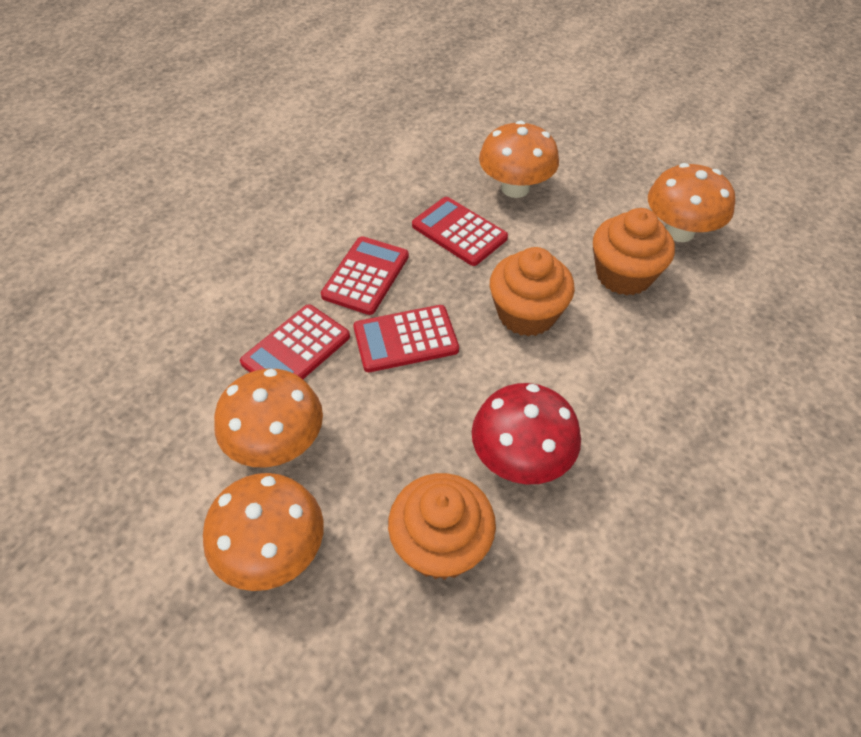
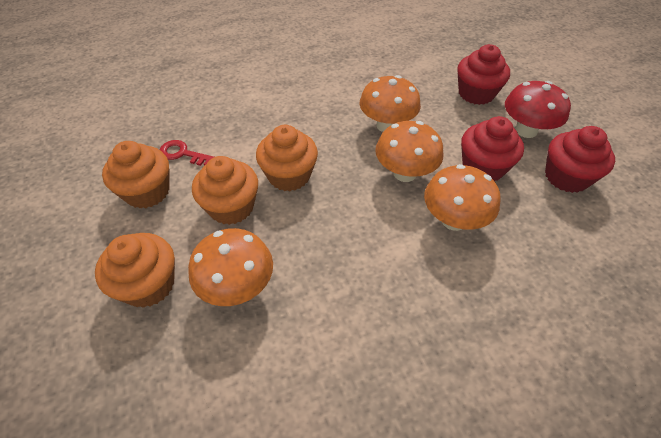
orange cupcake: 3 -> 4
red calculator: 4 -> 0
red cupcake: 0 -> 3
red key: 0 -> 1

